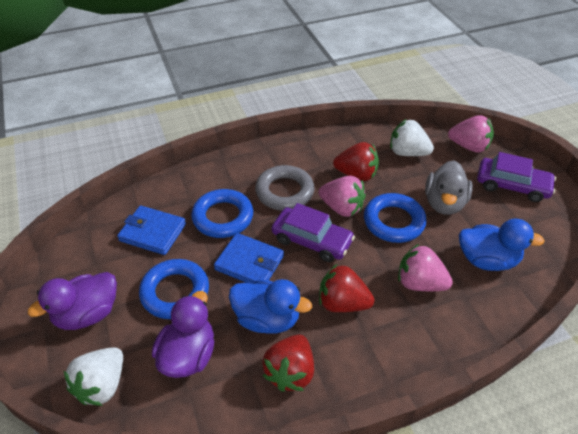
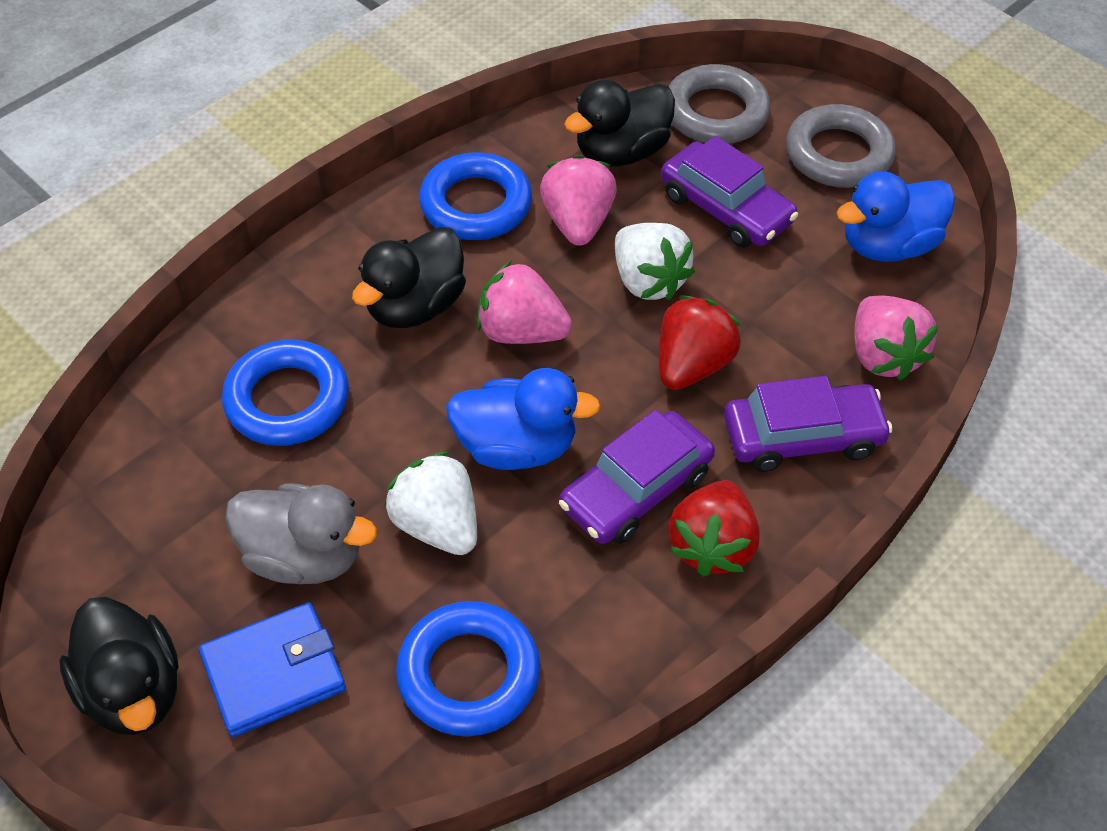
black duck: 0 -> 3
blue wallet: 2 -> 1
grey ring: 1 -> 2
purple car: 2 -> 3
purple duck: 2 -> 0
red strawberry: 3 -> 2

